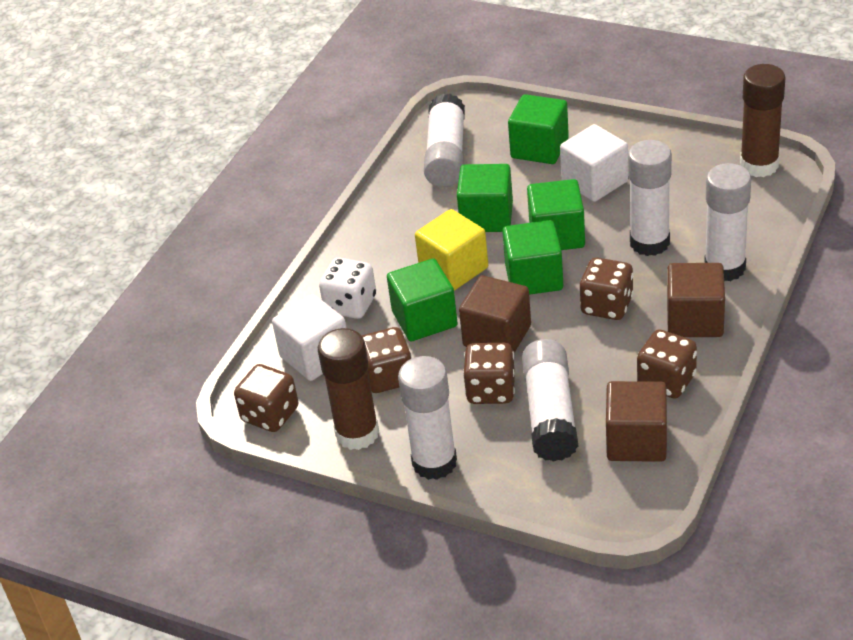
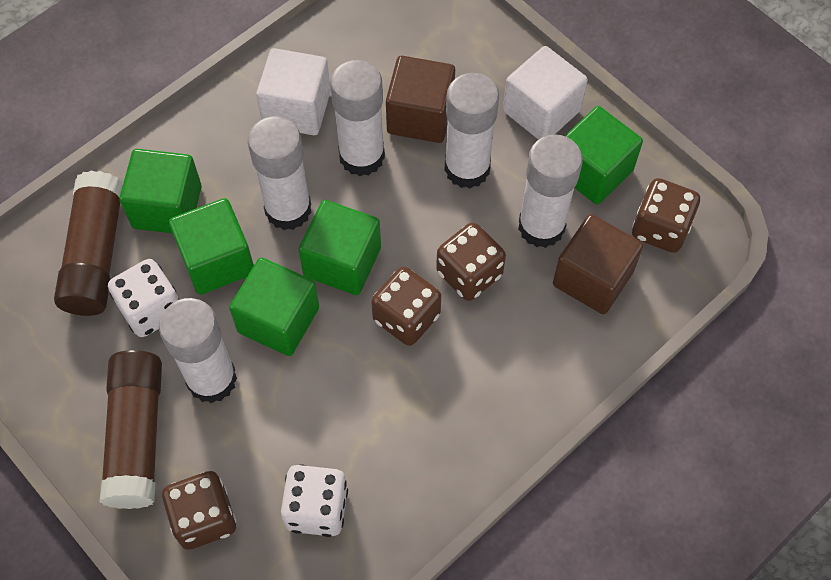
brown cube: 3 -> 2
brown dice: 5 -> 4
white dice: 1 -> 2
yellow cube: 1 -> 0

